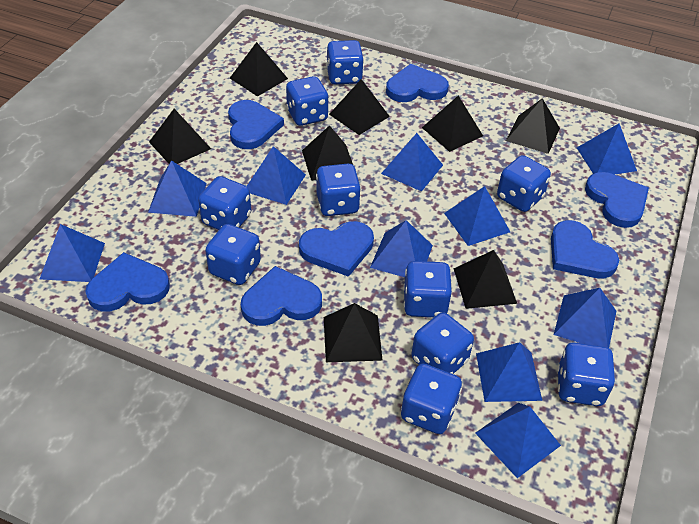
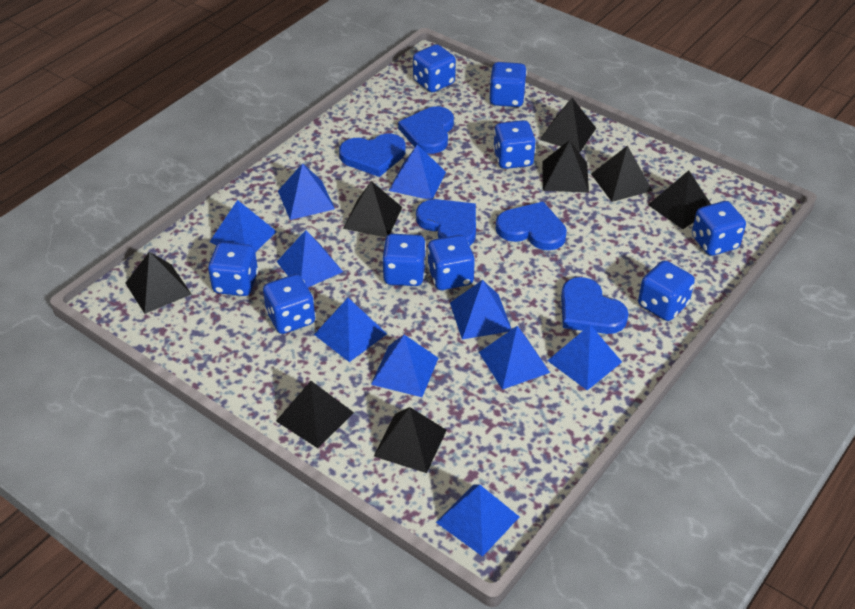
blue dice: 10 -> 9
blue heart: 7 -> 5

